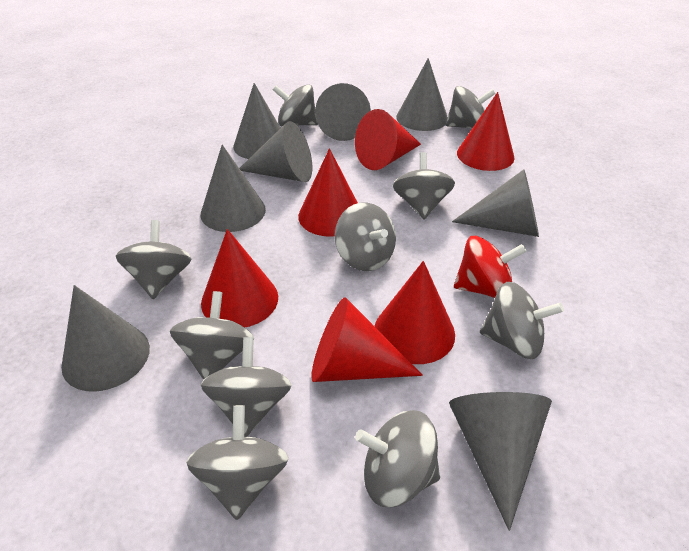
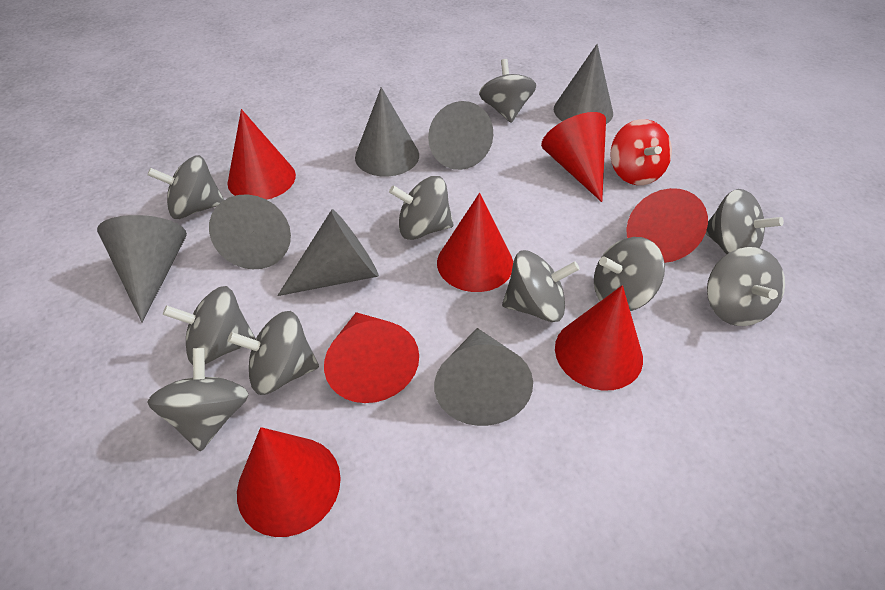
grey cone: 8 -> 7
red cone: 6 -> 7

